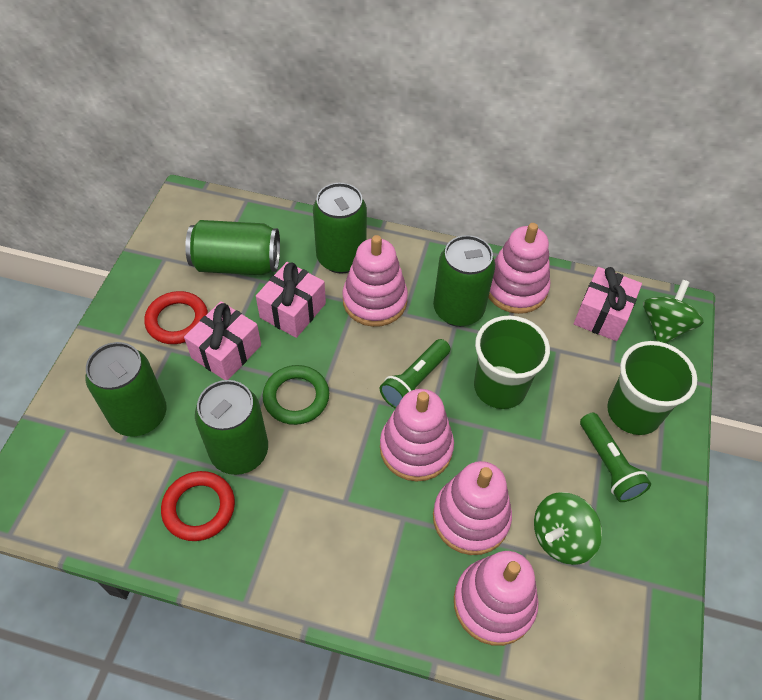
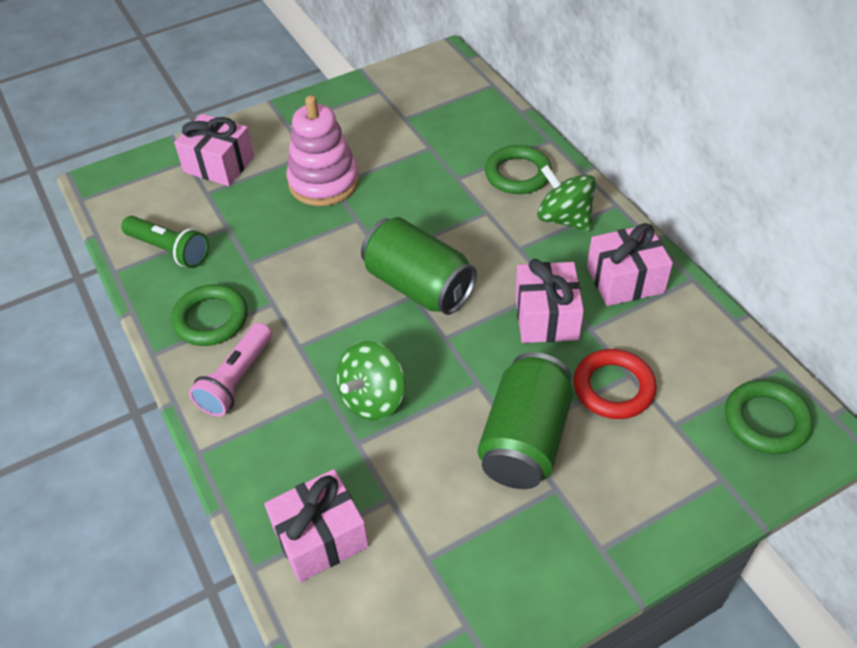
green can: 5 -> 2
green cup: 2 -> 0
green flashlight: 2 -> 1
green ring: 1 -> 3
pink flashlight: 0 -> 1
pink gift: 3 -> 4
pink stacking toy: 5 -> 1
red ring: 2 -> 1

